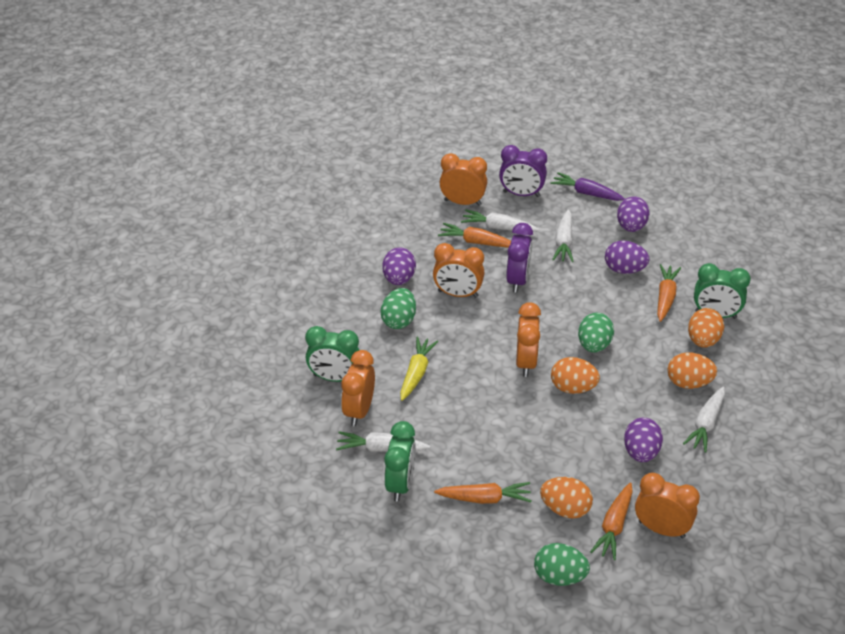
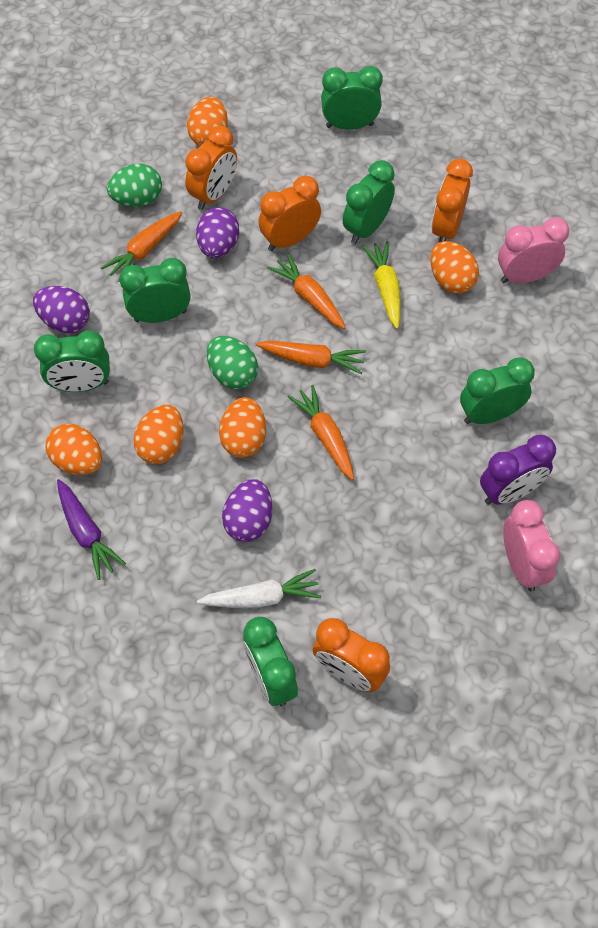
green clock: 3 -> 6
green egg: 3 -> 2
orange clock: 5 -> 4
orange egg: 4 -> 5
pink clock: 0 -> 2
purple clock: 2 -> 1
purple egg: 4 -> 3
white carrot: 4 -> 1

